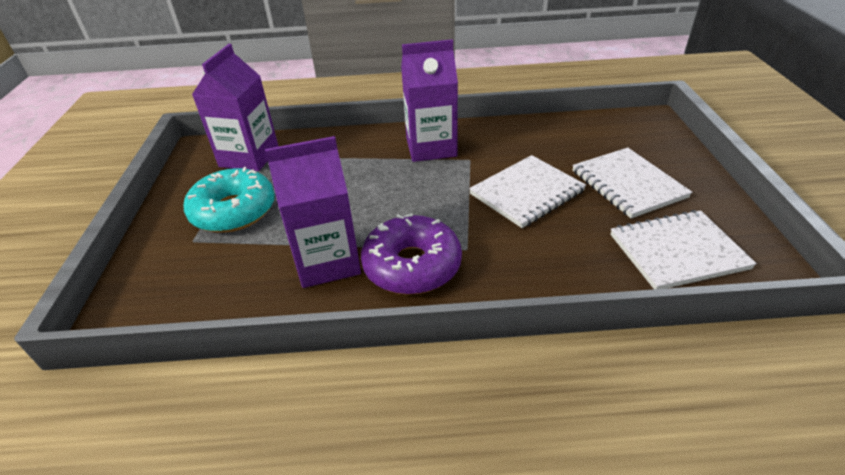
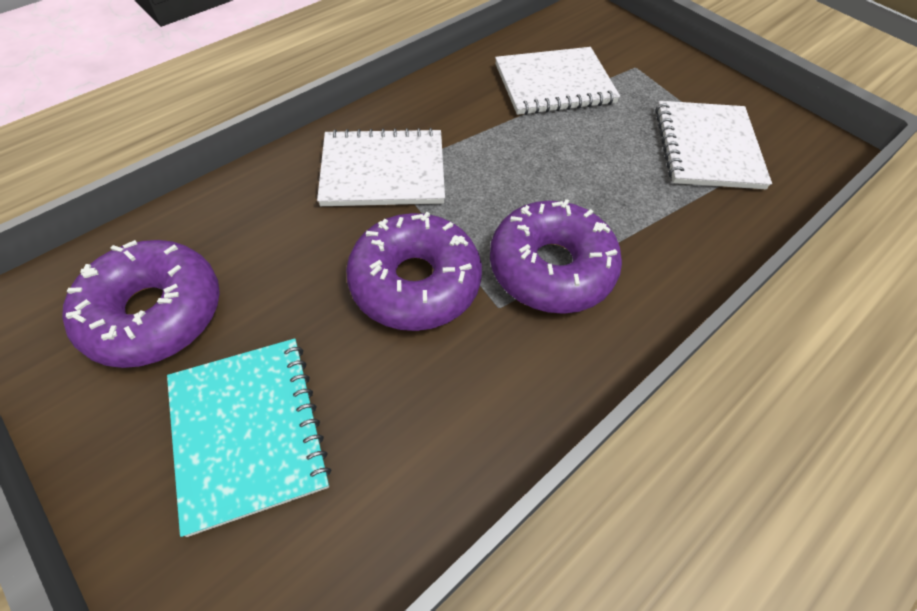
purple carton: 3 -> 0
purple donut: 1 -> 3
turquoise donut: 1 -> 0
turquoise notebook: 0 -> 1

